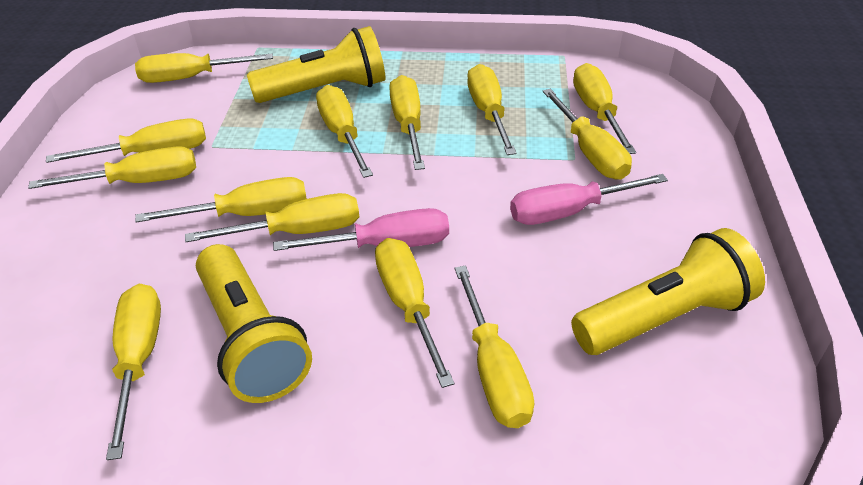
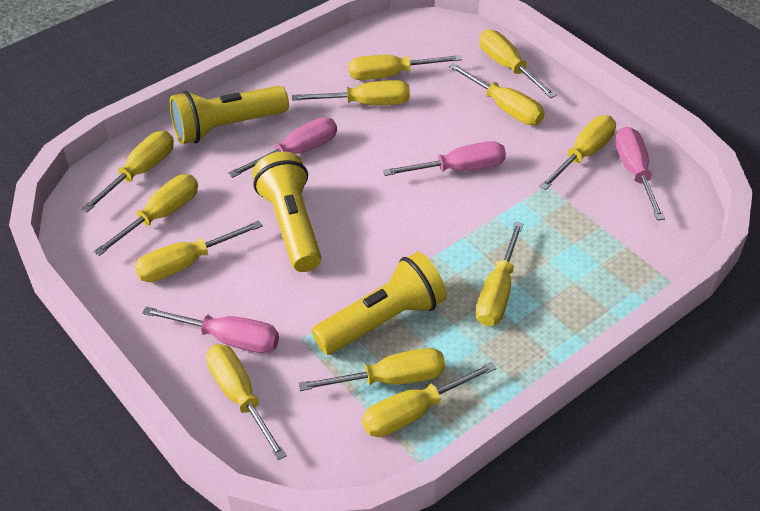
pink screwdriver: 2 -> 4
yellow screwdriver: 13 -> 12

